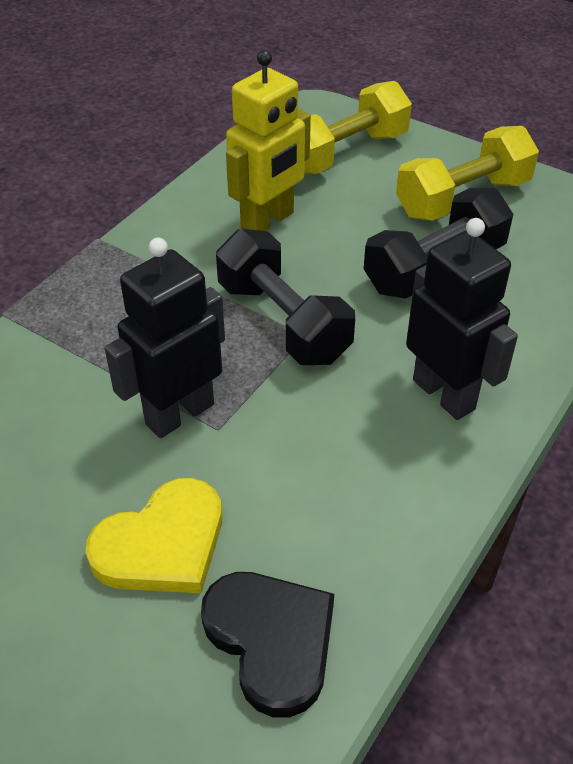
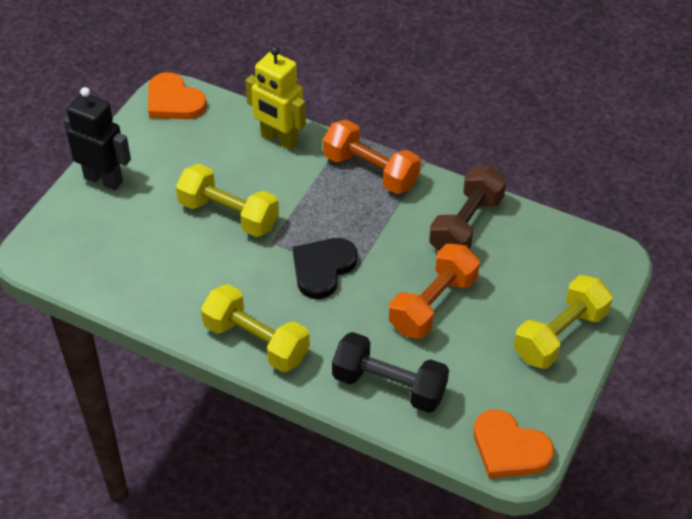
black dumbbell: 2 -> 1
black robot: 2 -> 1
brown dumbbell: 0 -> 1
orange dumbbell: 0 -> 2
orange heart: 0 -> 2
yellow dumbbell: 2 -> 3
yellow heart: 1 -> 0

